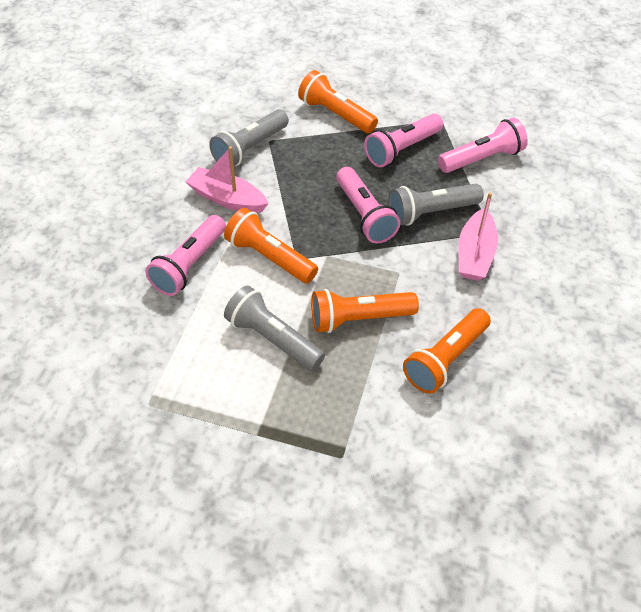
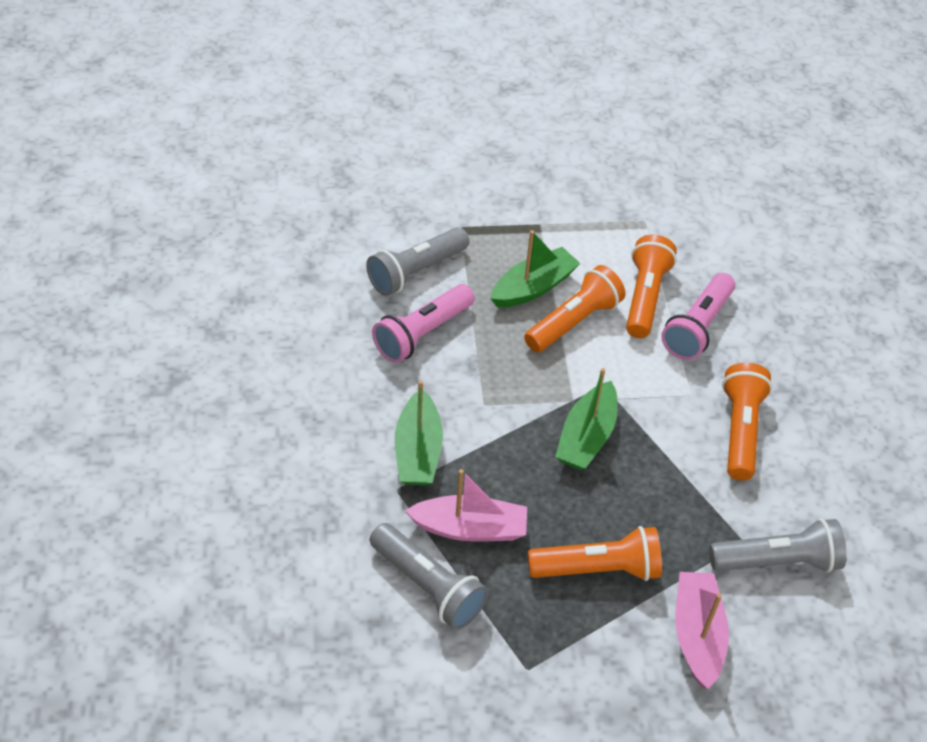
green boat: 0 -> 3
pink flashlight: 4 -> 2

